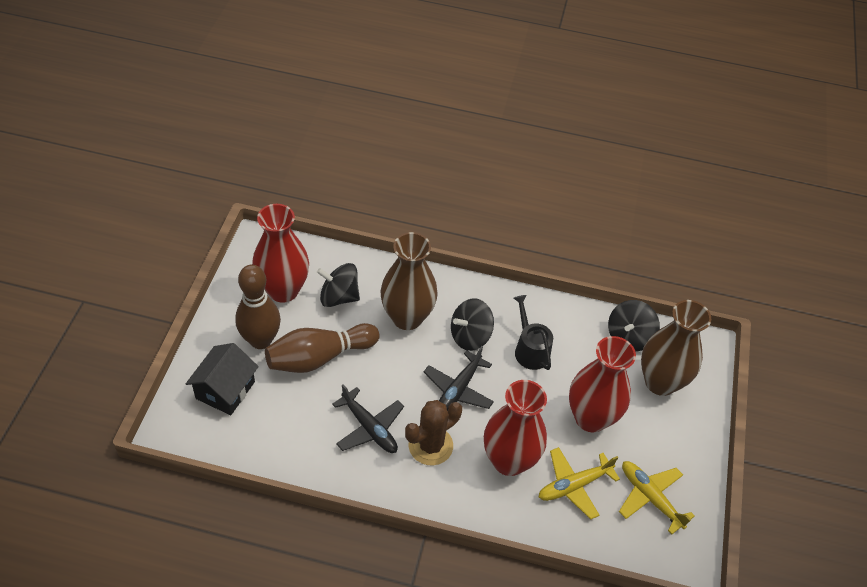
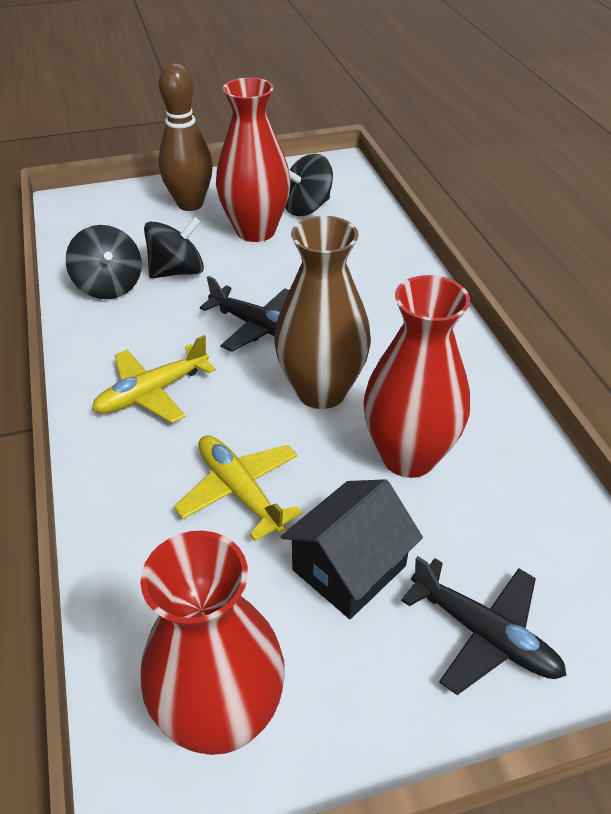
black watering can: 1 -> 0
brown bowling pin: 2 -> 1
brown cactus: 1 -> 0
brown vase: 2 -> 1

